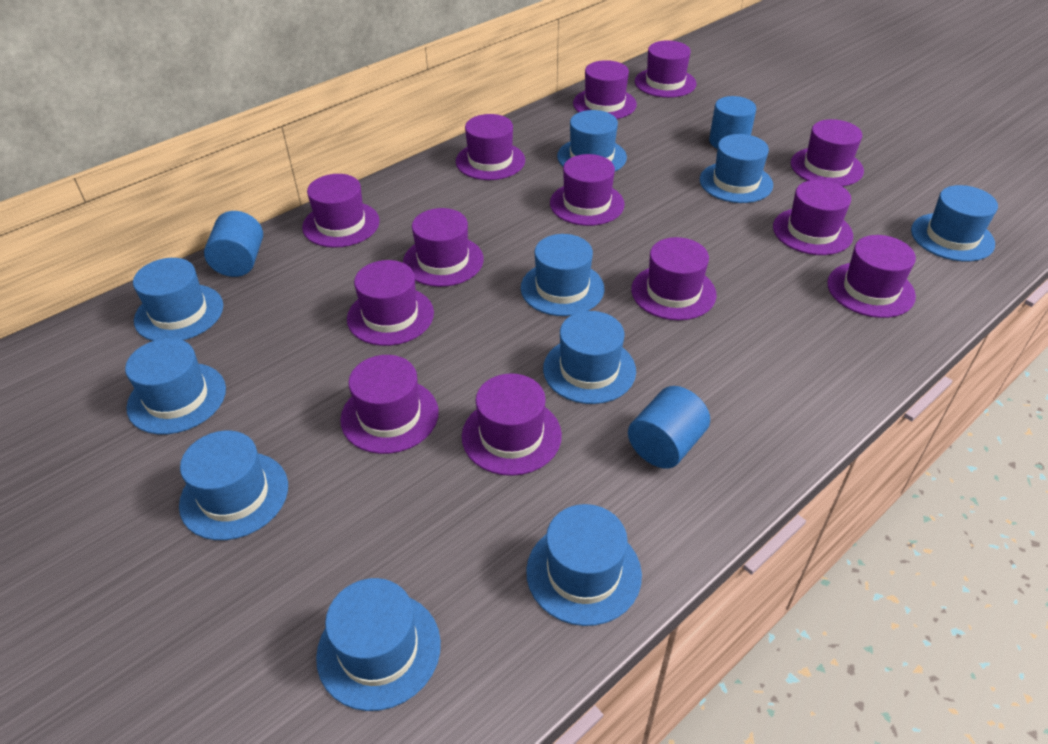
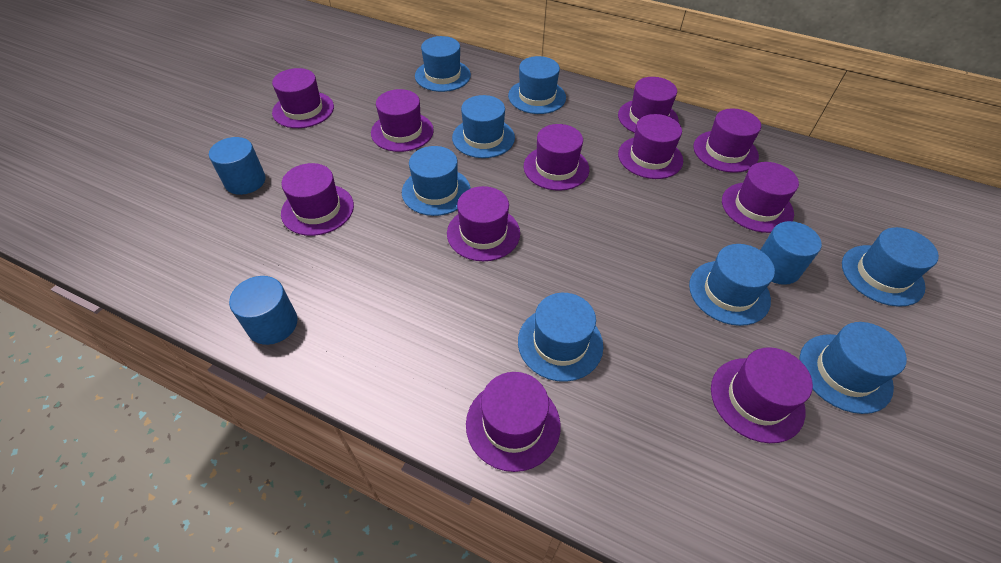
blue hat: 10 -> 8
purple hat: 13 -> 11

